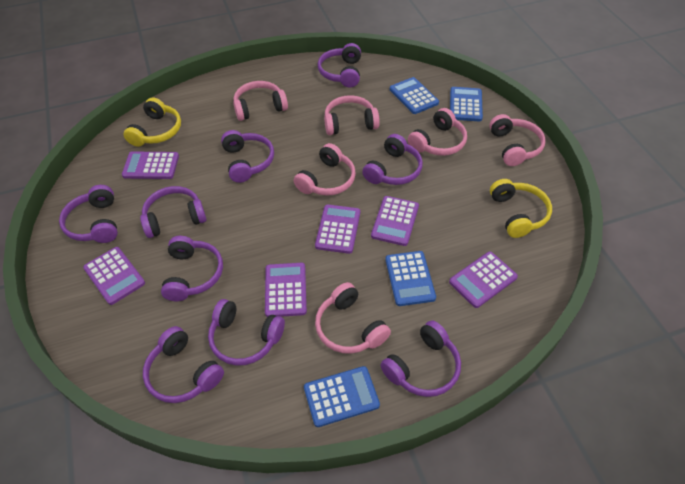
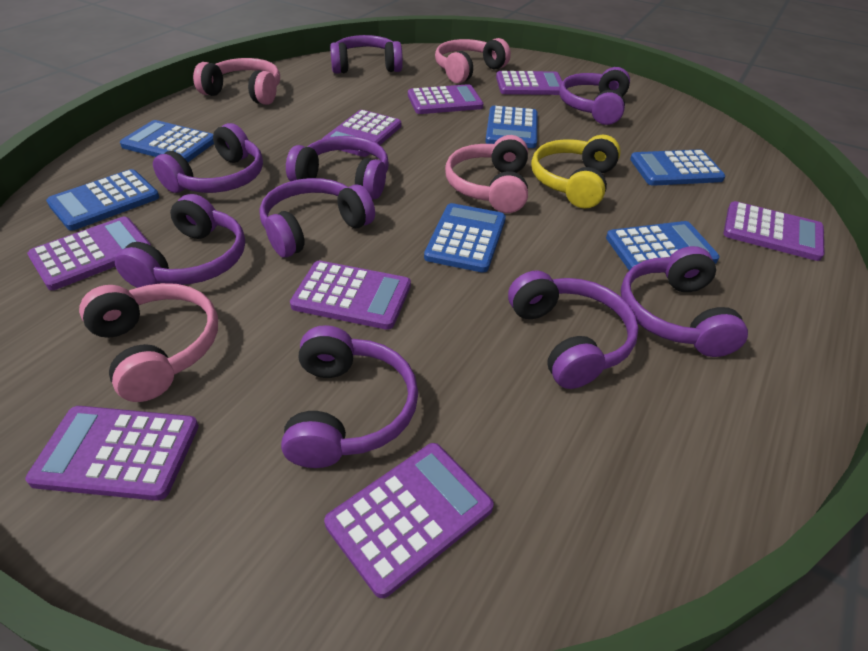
blue calculator: 4 -> 6
pink headphones: 6 -> 4
purple calculator: 6 -> 8
yellow headphones: 2 -> 1

